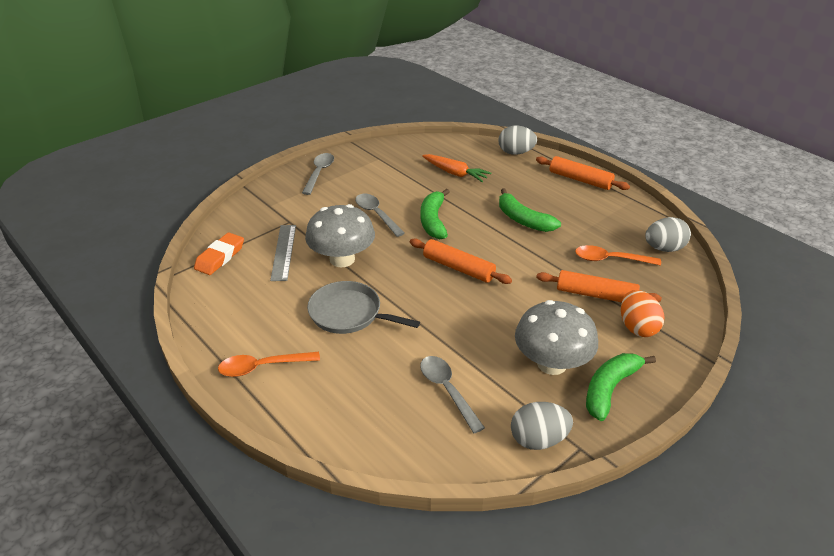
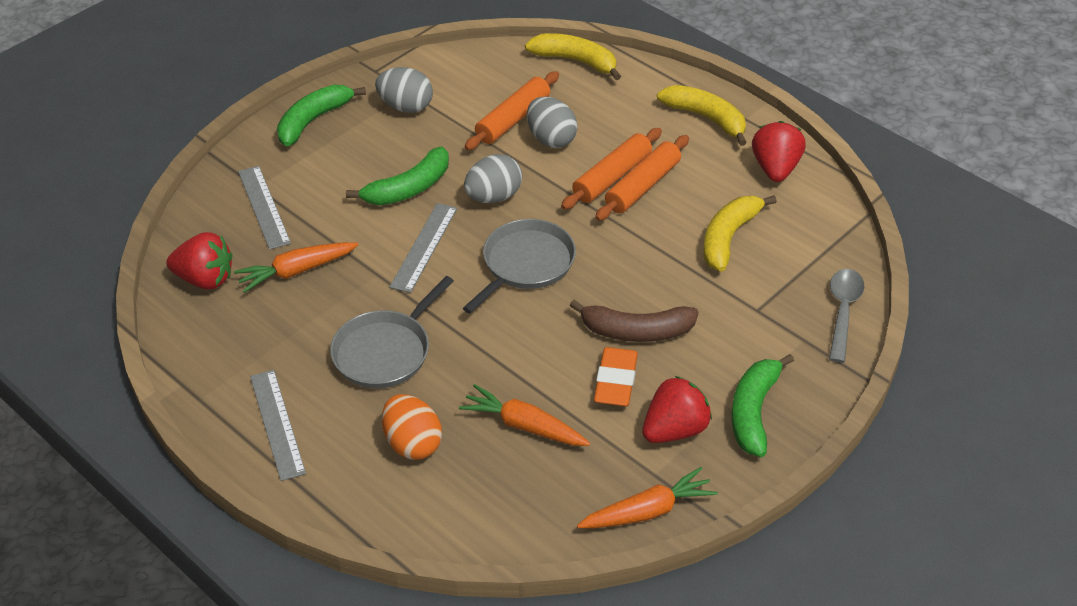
brown banana: 0 -> 1
grey mushroom: 2 -> 0
grey pan: 1 -> 2
grey ruler: 1 -> 3
grey spoon: 3 -> 1
orange carrot: 1 -> 3
orange spoon: 2 -> 0
red strawberry: 0 -> 3
yellow banana: 0 -> 3

